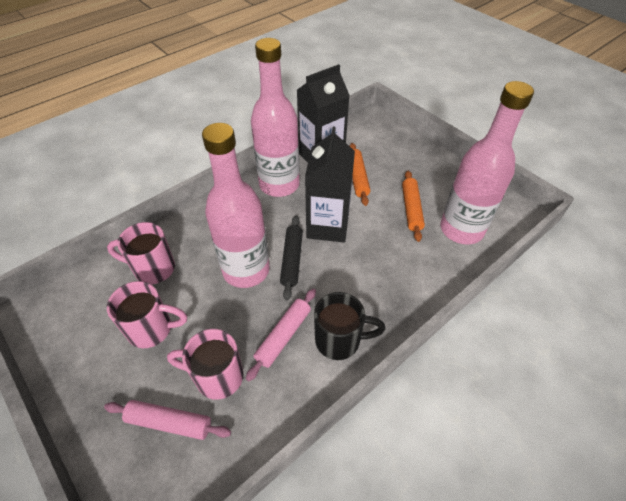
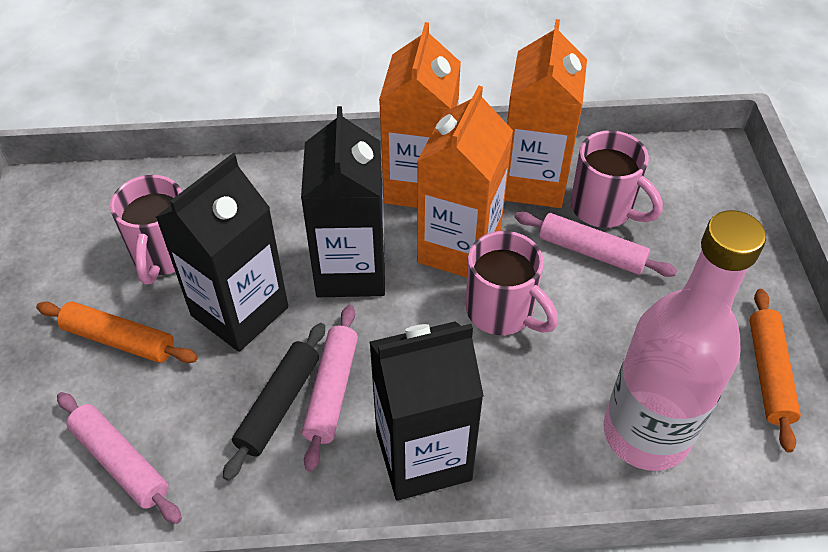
black carton: 2 -> 3
black mug: 1 -> 0
orange carton: 0 -> 3
pink bottle: 3 -> 1
pink rolling pin: 2 -> 3

